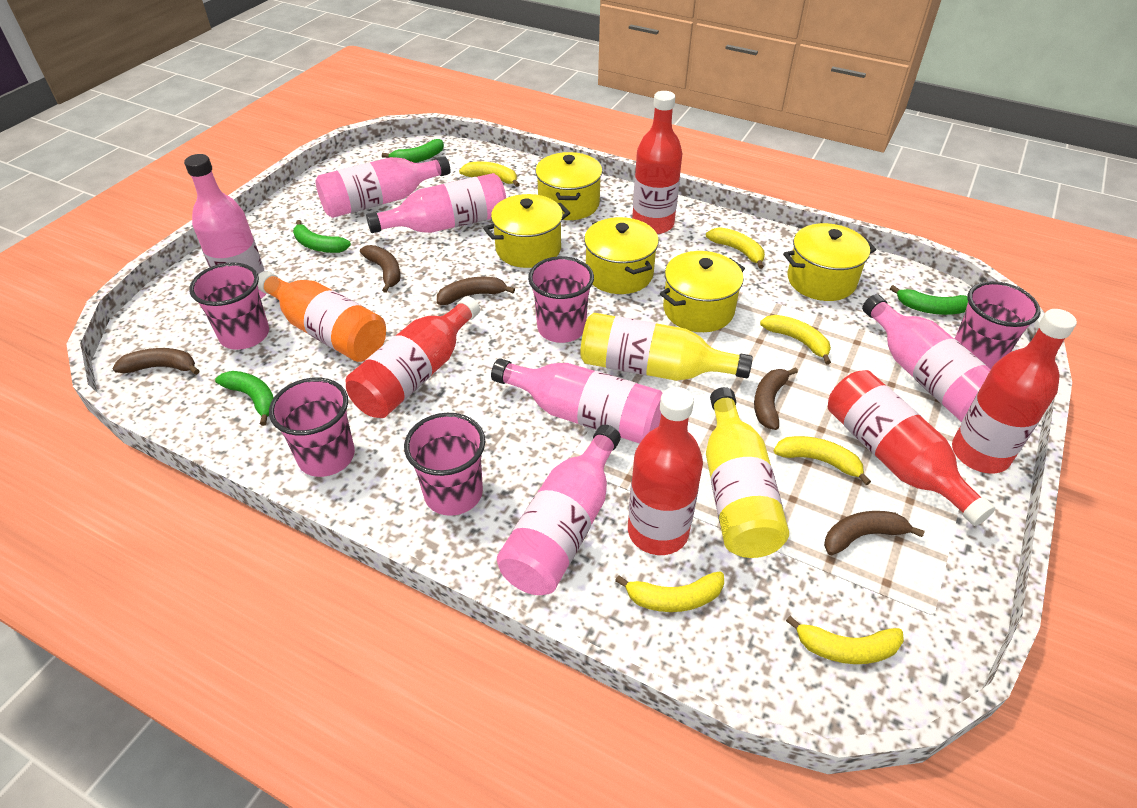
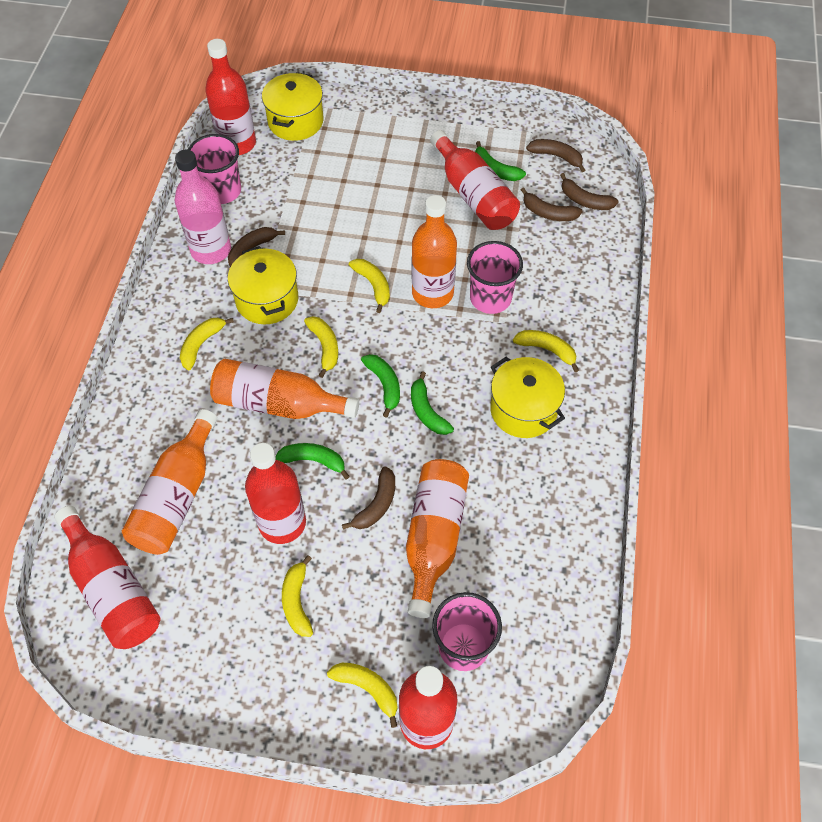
orange bottle: 1 -> 4
pink bottle: 6 -> 1
pink cup: 5 -> 3
yellow bottle: 2 -> 0
yellow pot: 5 -> 3

